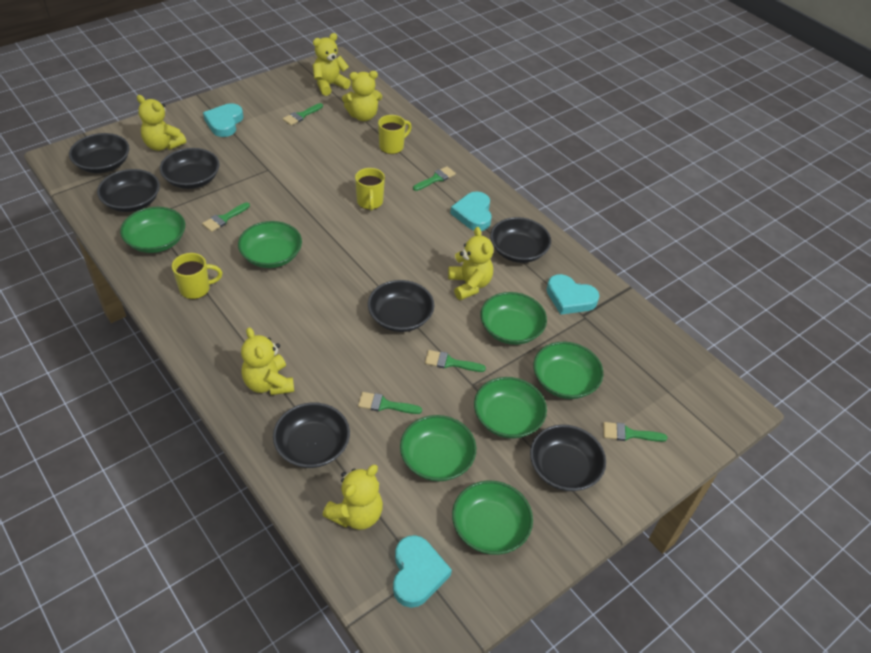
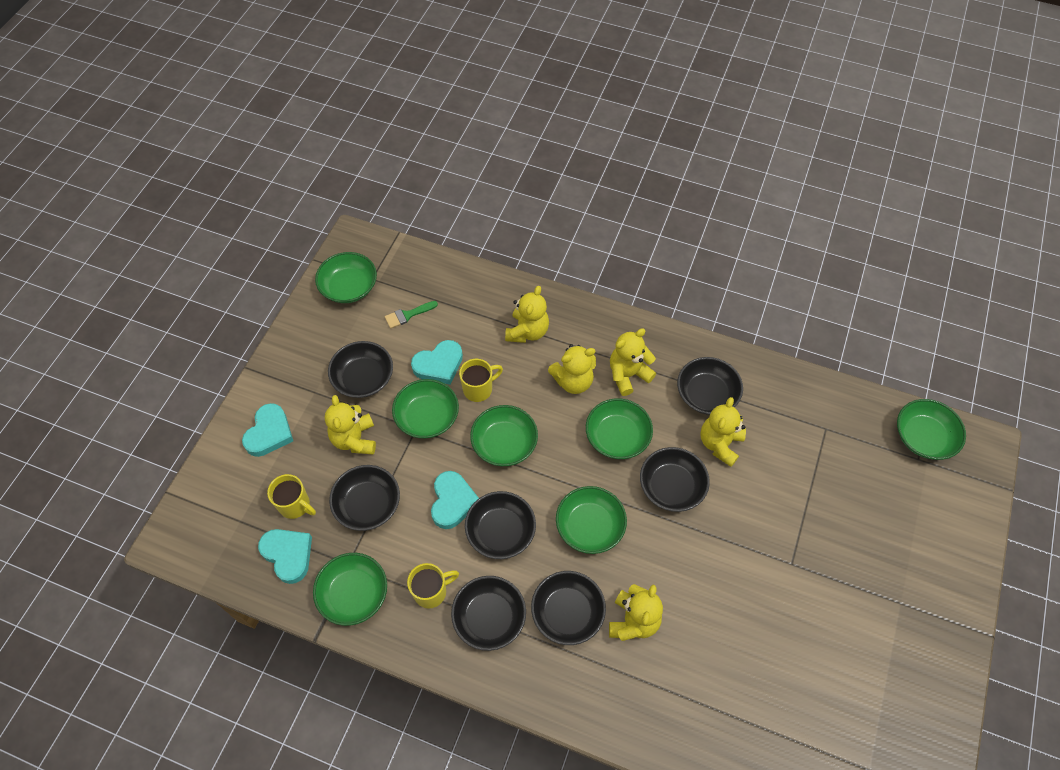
green brush: 6 -> 1

